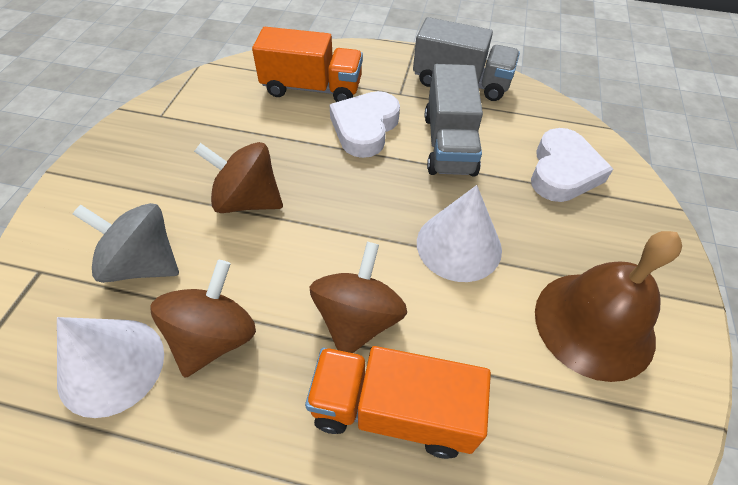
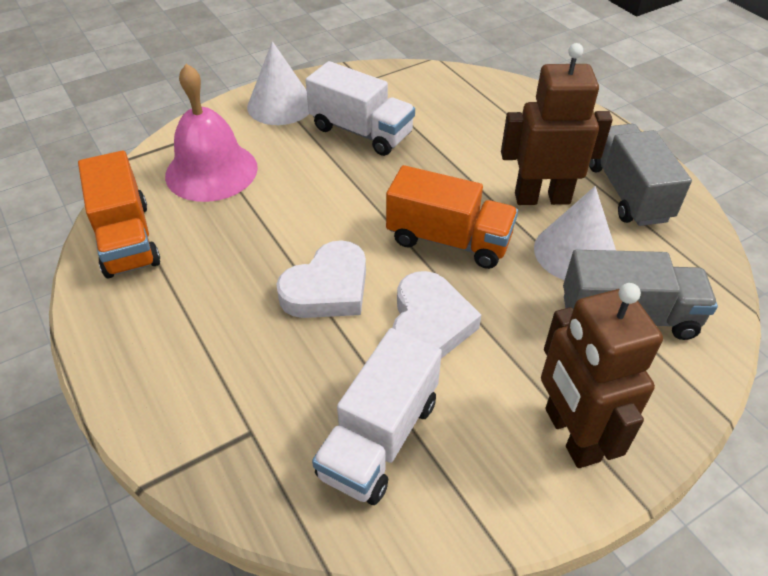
brown bell: 1 -> 0
brown robot: 0 -> 2
brown spinning top: 3 -> 0
grey spinning top: 1 -> 0
pink bell: 0 -> 1
white truck: 0 -> 2

